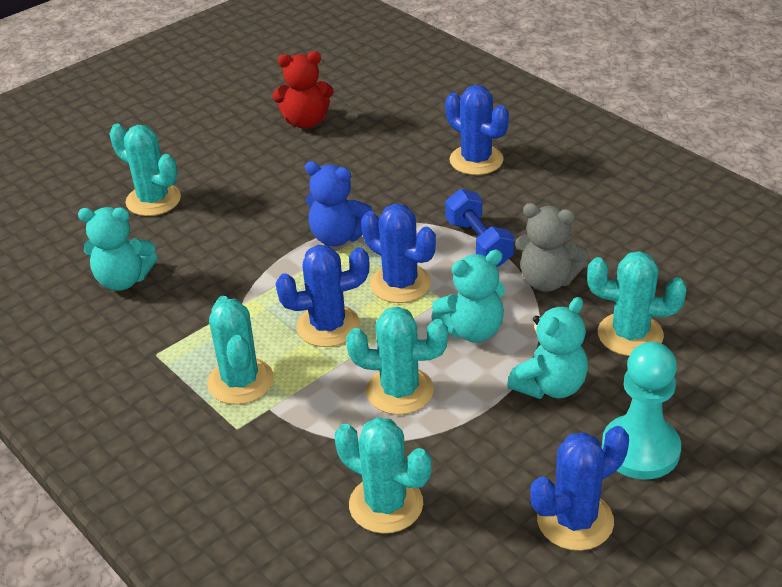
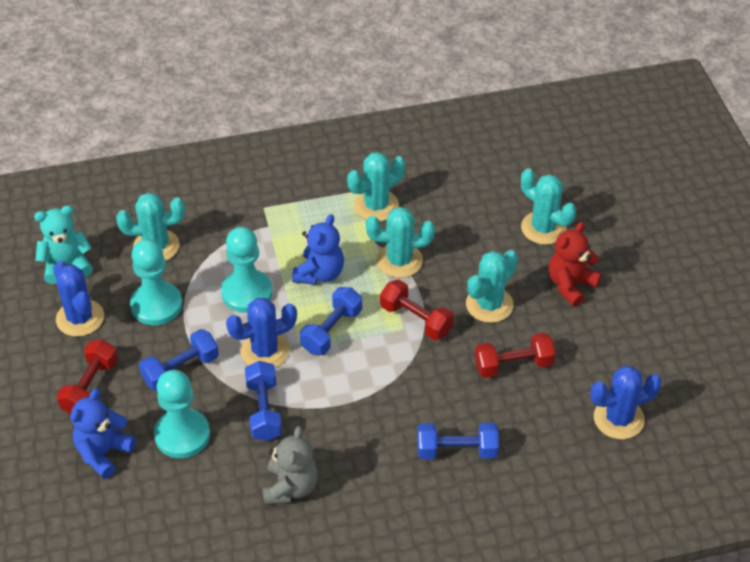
blue cactus: 4 -> 3
blue dumbbell: 1 -> 4
blue teddy bear: 1 -> 2
red dumbbell: 0 -> 3
turquoise pawn: 1 -> 3
turquoise teddy bear: 3 -> 1

